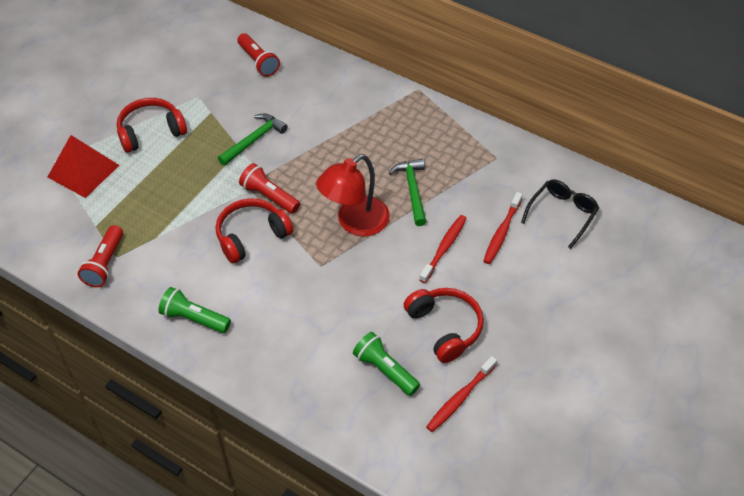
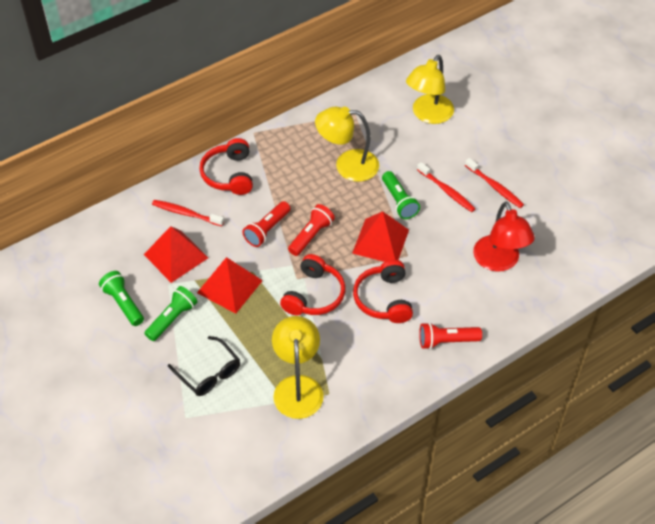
green flashlight: 2 -> 3
green hammer: 2 -> 0
red pyramid: 1 -> 3
yellow lamp: 0 -> 3

